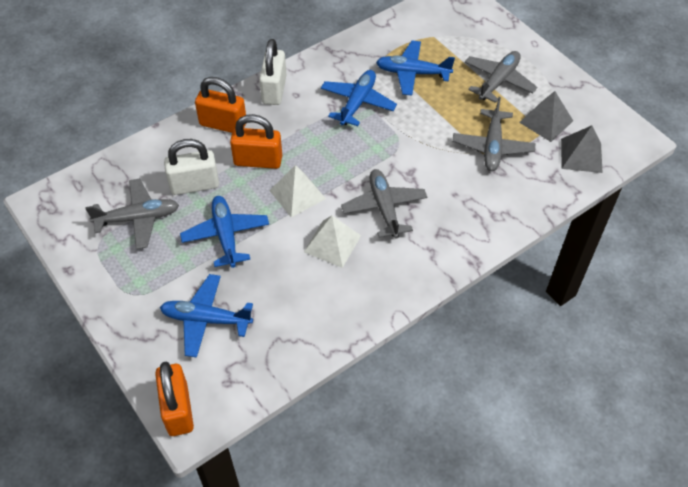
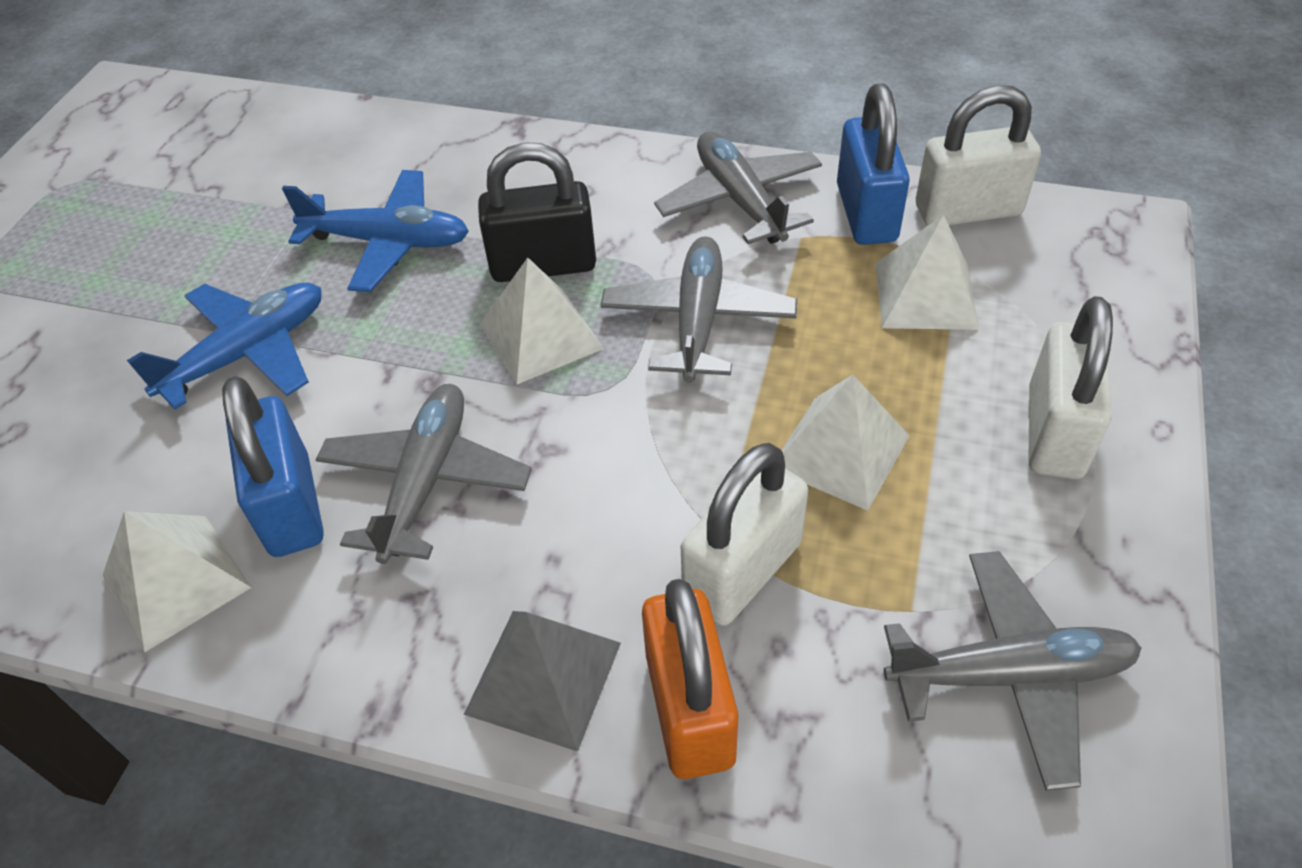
black padlock: 0 -> 1
blue padlock: 0 -> 2
blue plane: 4 -> 2
grey pyramid: 2 -> 1
orange padlock: 3 -> 1
white padlock: 2 -> 3
white pyramid: 2 -> 4

